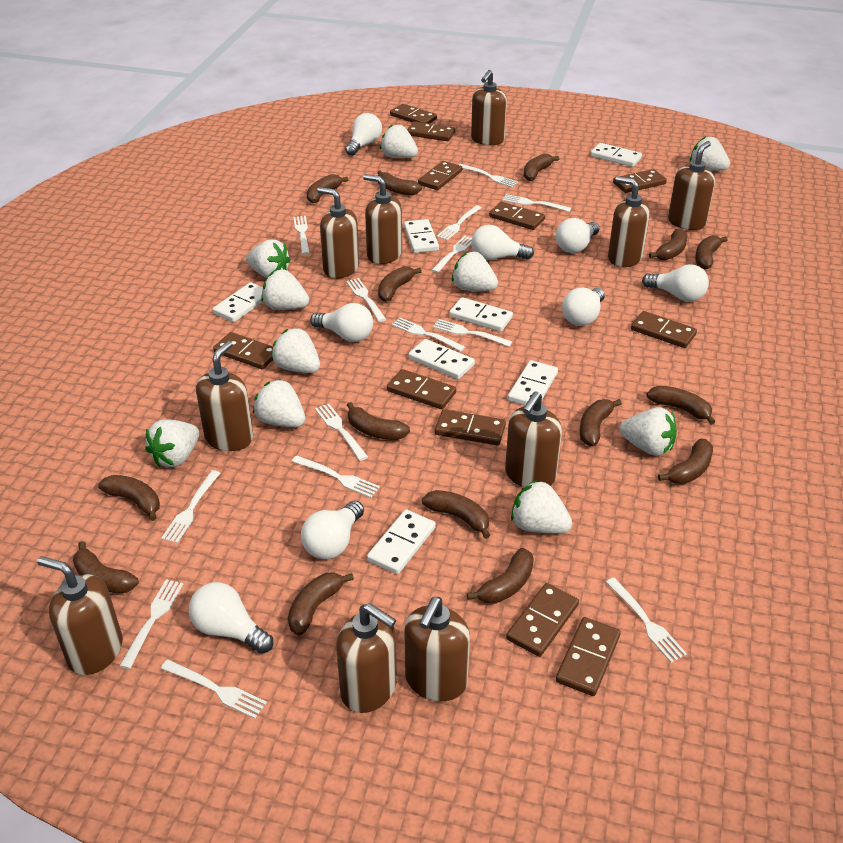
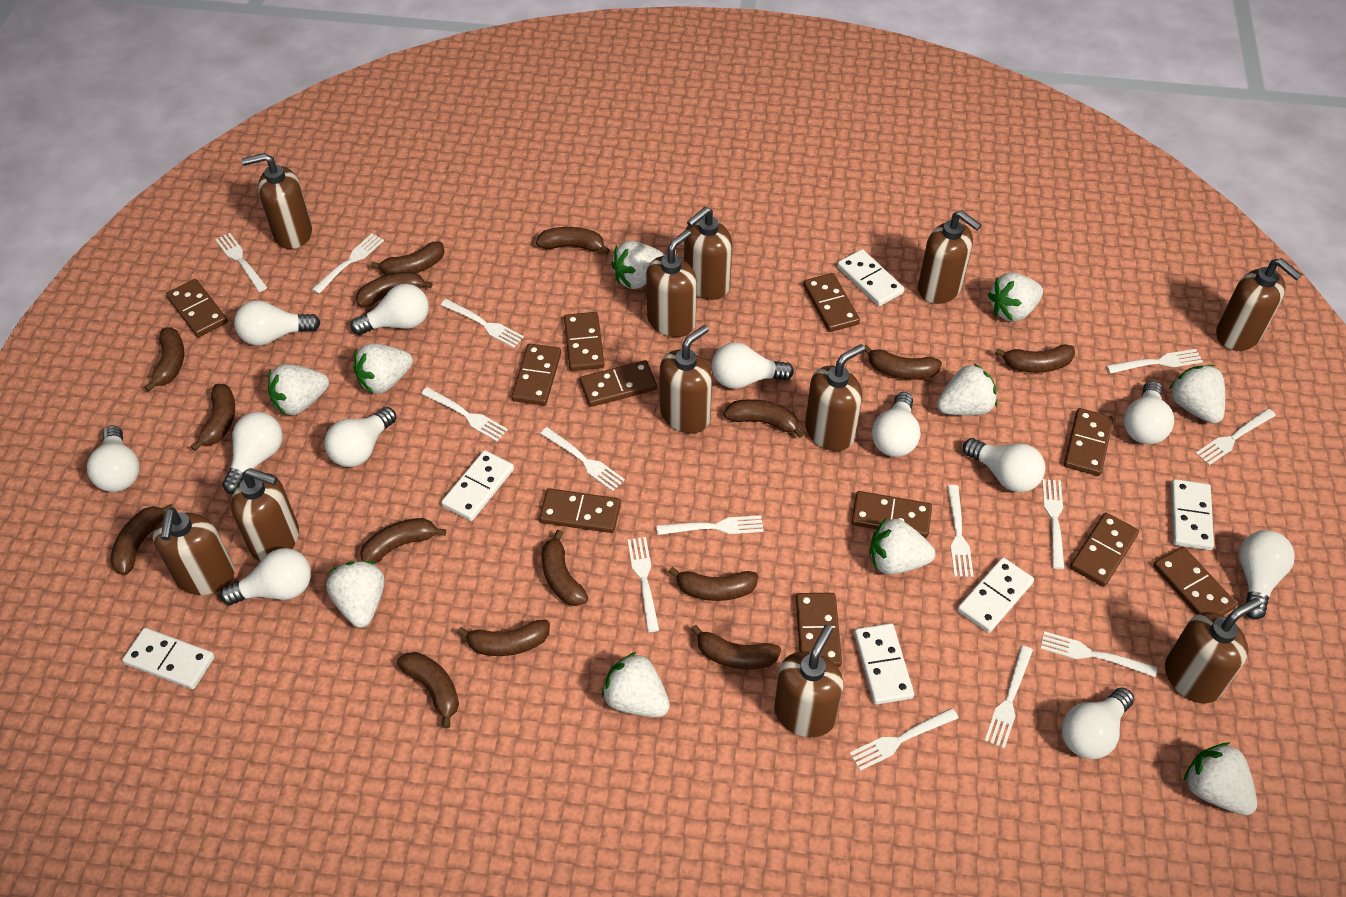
brown soap dispenser: 10 -> 11
white domino: 7 -> 6
white light bulb: 8 -> 12

